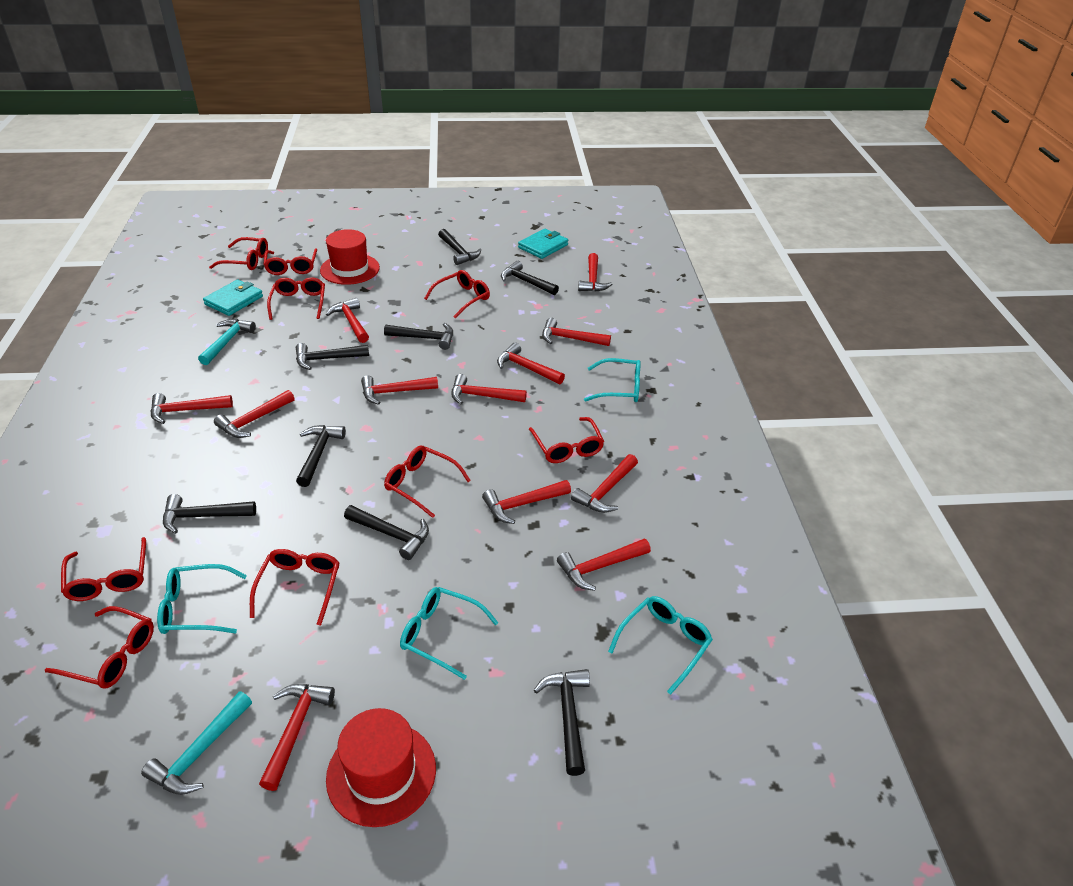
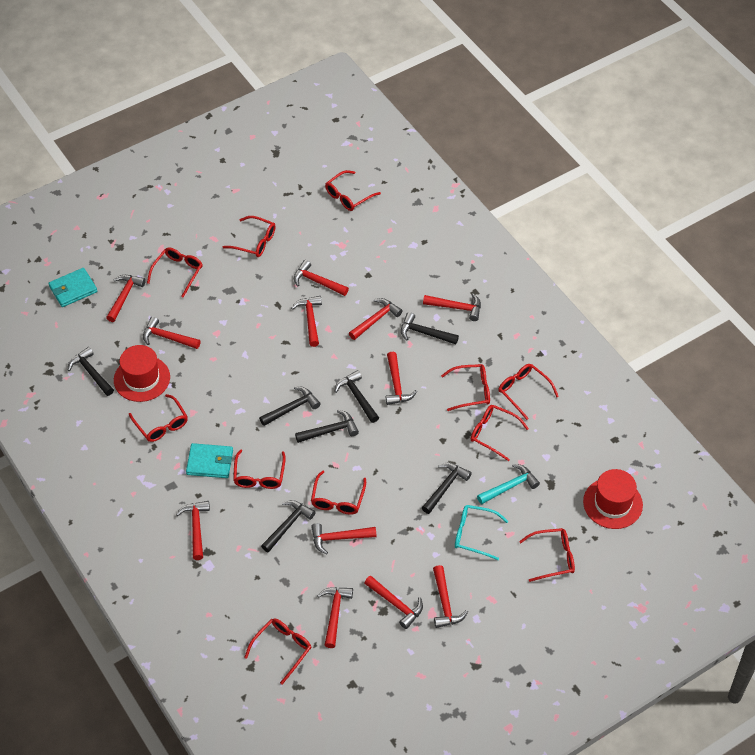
black hammer: 8 -> 7
red glasses: 9 -> 11
turquoise glasses: 4 -> 1
turquoise hammer: 2 -> 1

